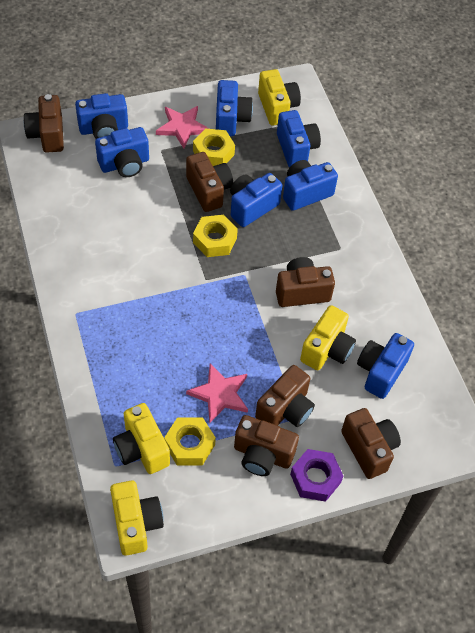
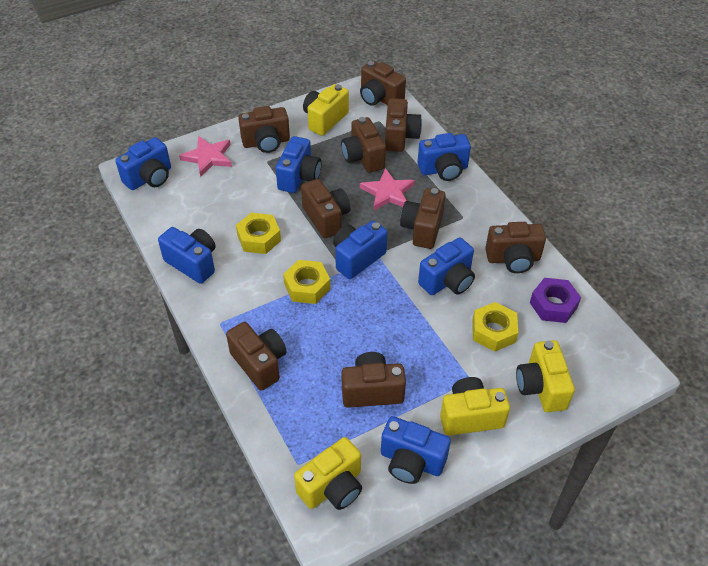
brown camera: 6 -> 9

